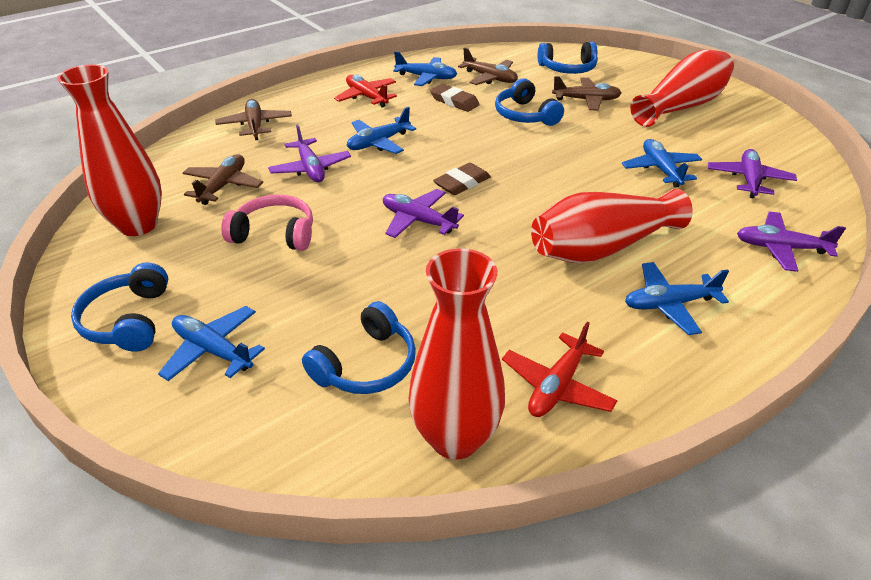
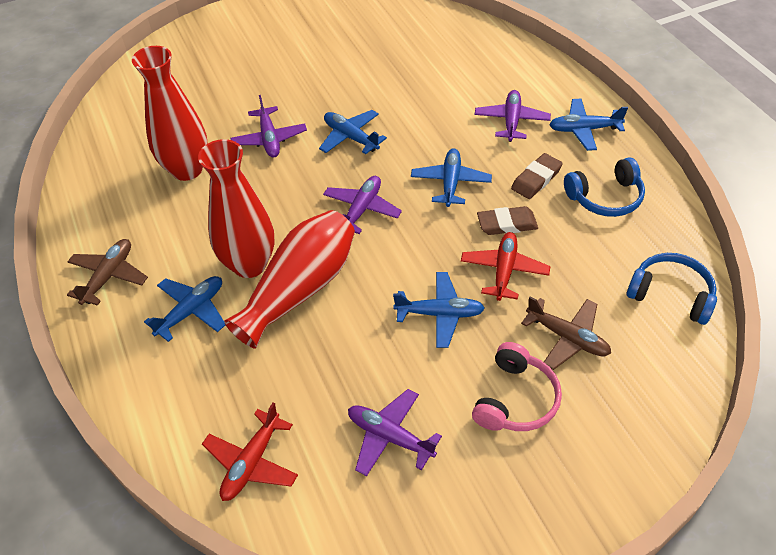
blue headphones: 4 -> 2
brown plane: 4 -> 2
red vase: 4 -> 3

